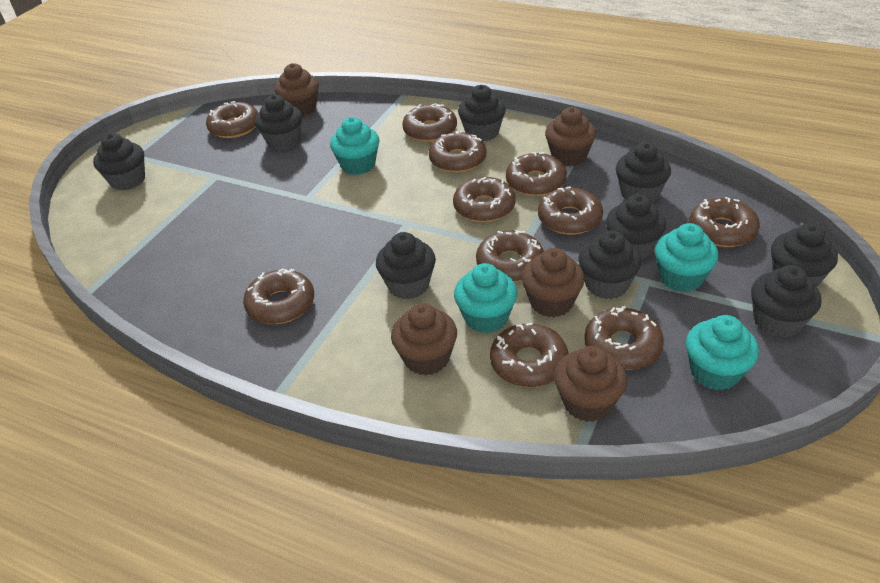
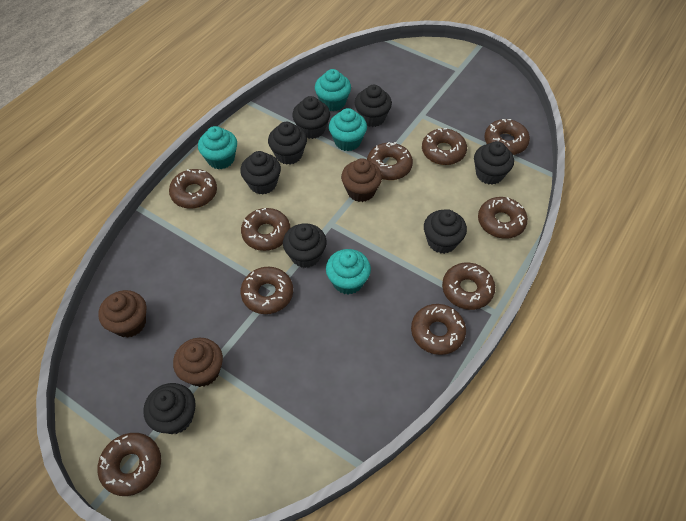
black cupcake: 9 -> 8
brown cupcake: 5 -> 3
brown donut: 11 -> 10

